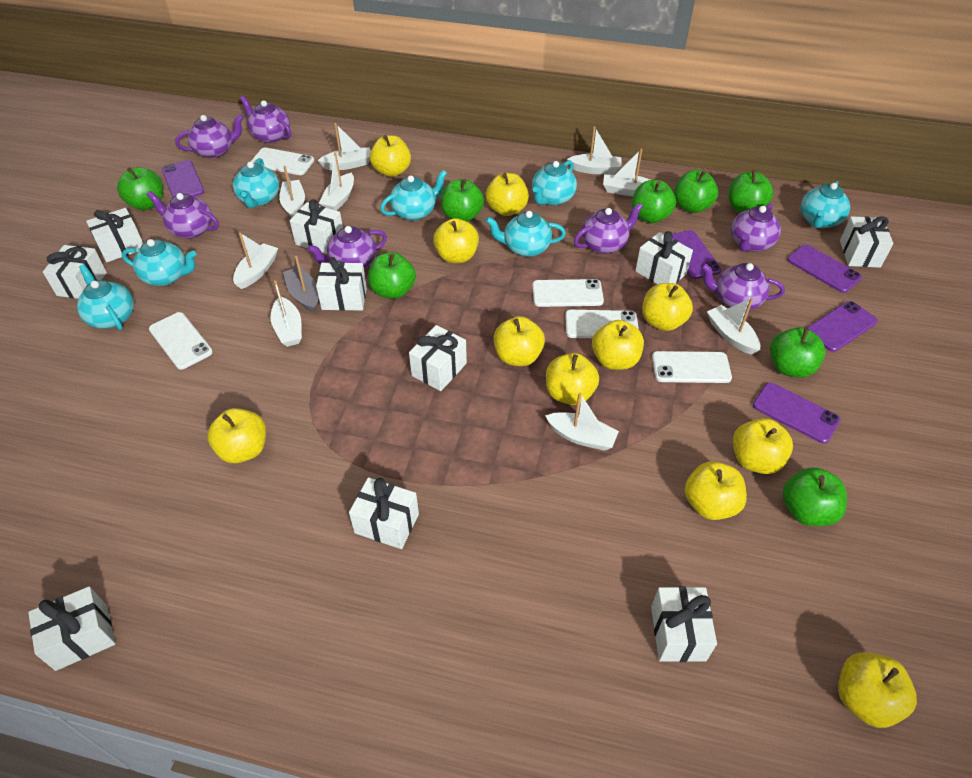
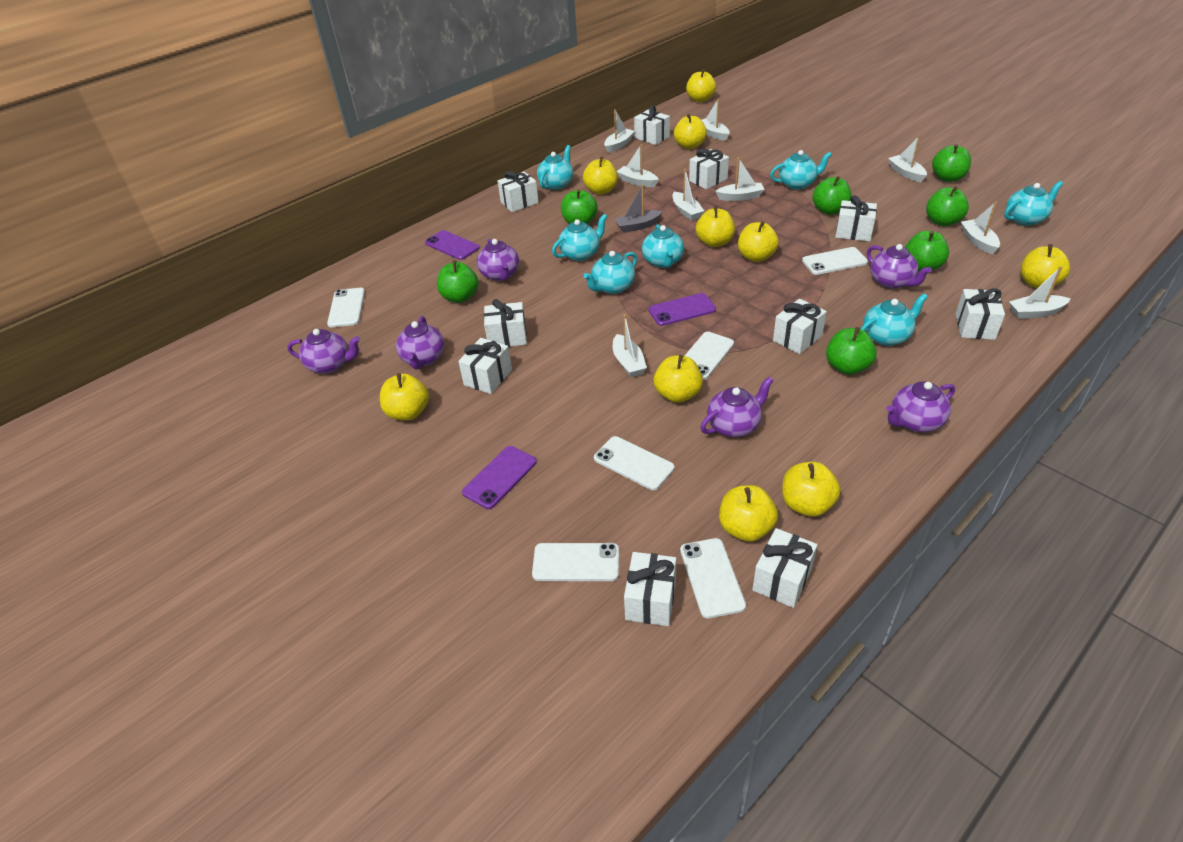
green apple: 8 -> 7
purple phone: 5 -> 3
purple teapot: 7 -> 6
white phone: 5 -> 6
yellow apple: 11 -> 10

